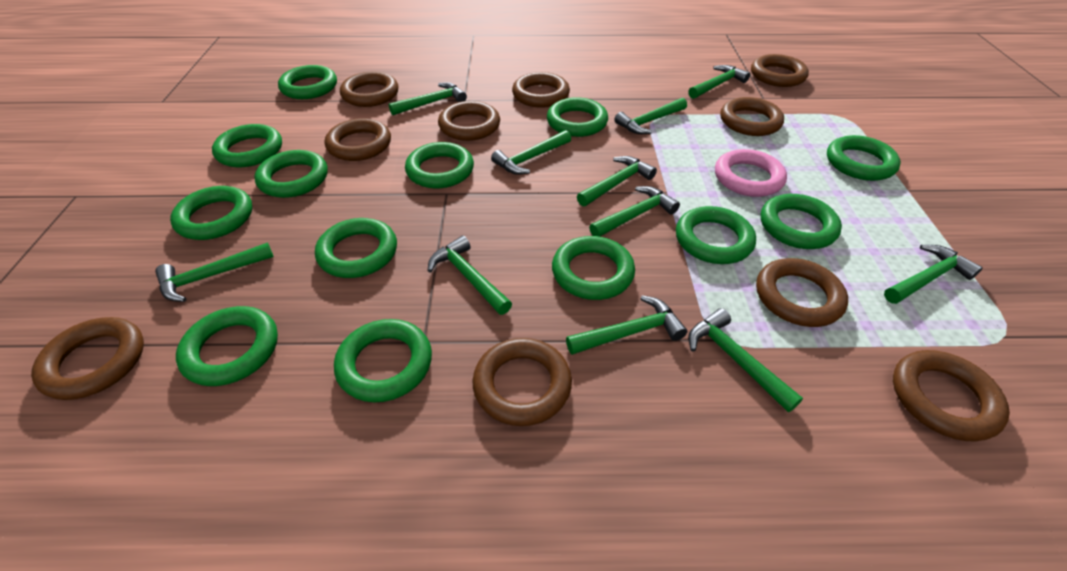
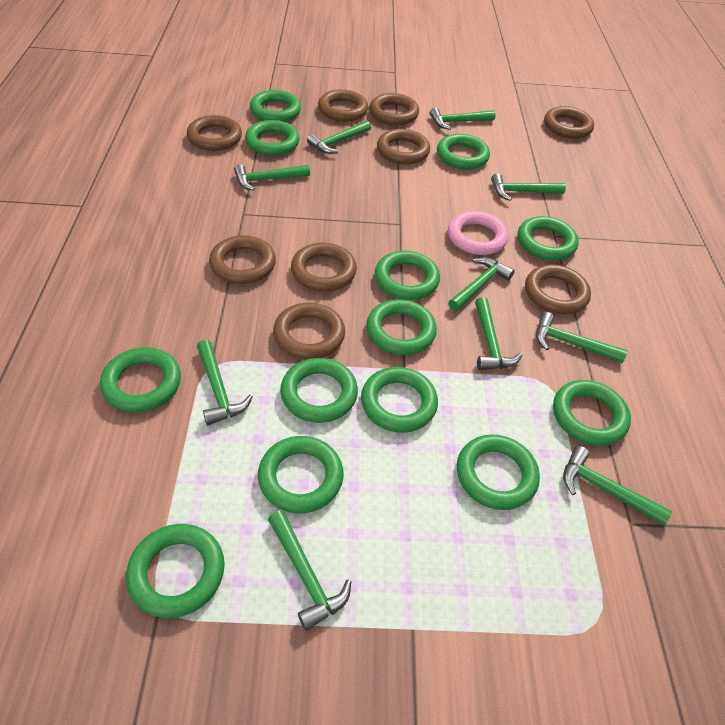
brown ring: 10 -> 9
green hammer: 11 -> 10

